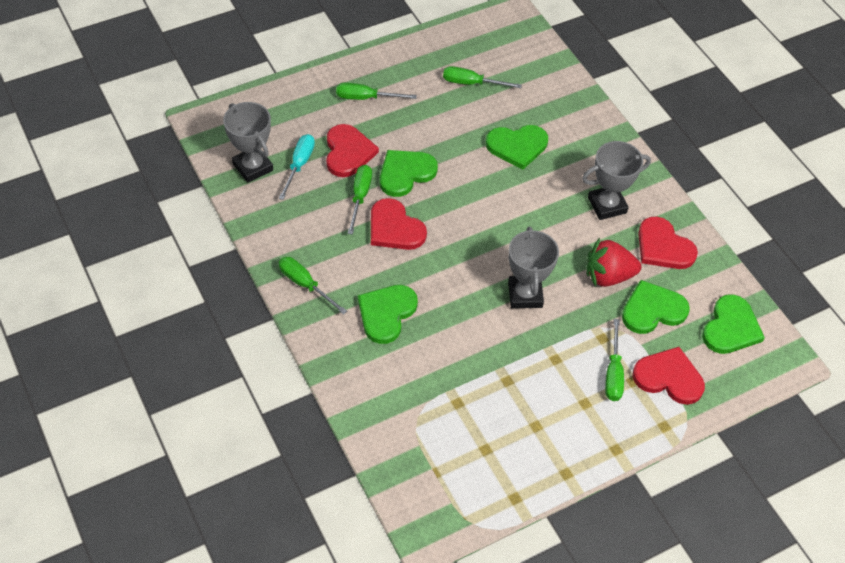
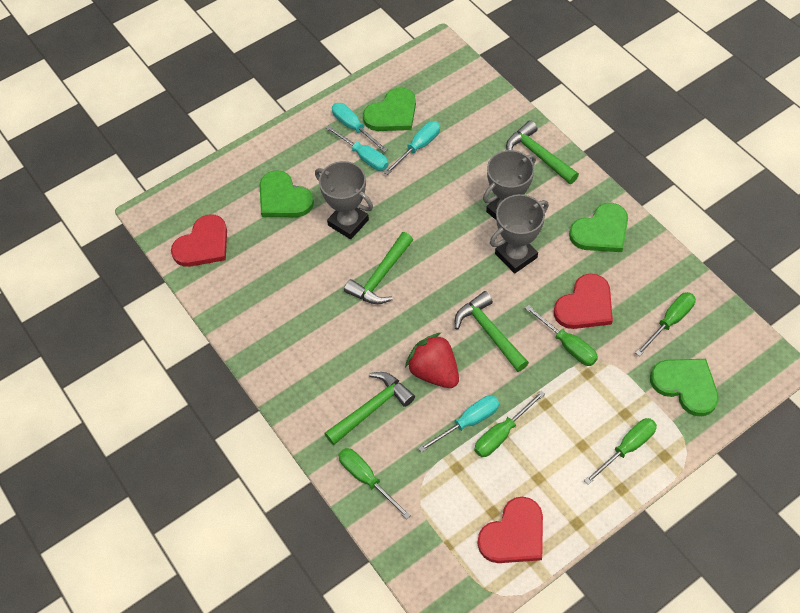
green hammer: 0 -> 4
green heart: 5 -> 4
red heart: 4 -> 3
turquoise screwdriver: 1 -> 4

